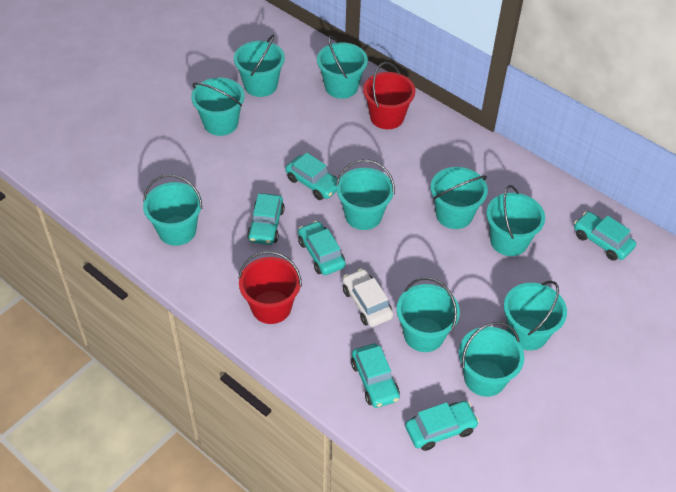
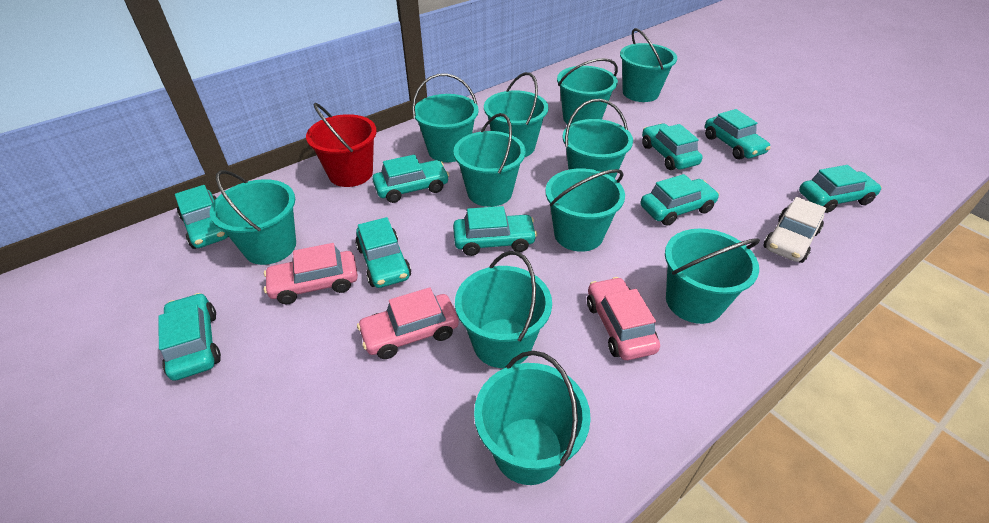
pink car: 0 -> 3
red bucket: 2 -> 1
turquoise bucket: 10 -> 11
turquoise car: 6 -> 9

